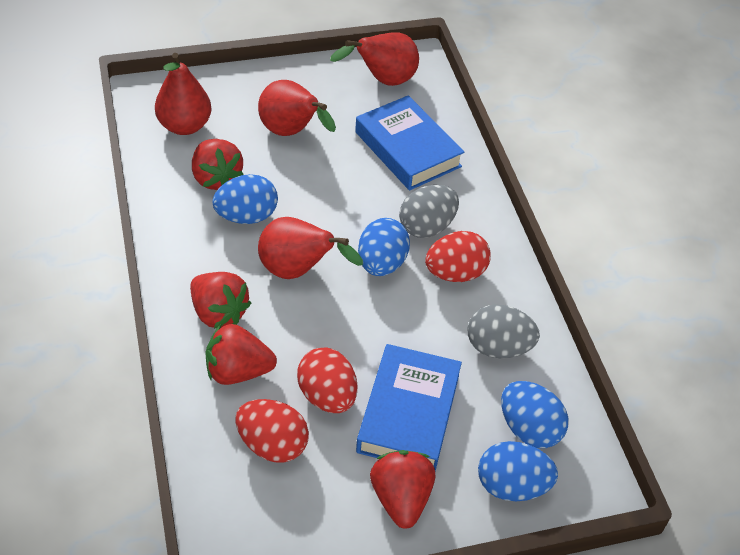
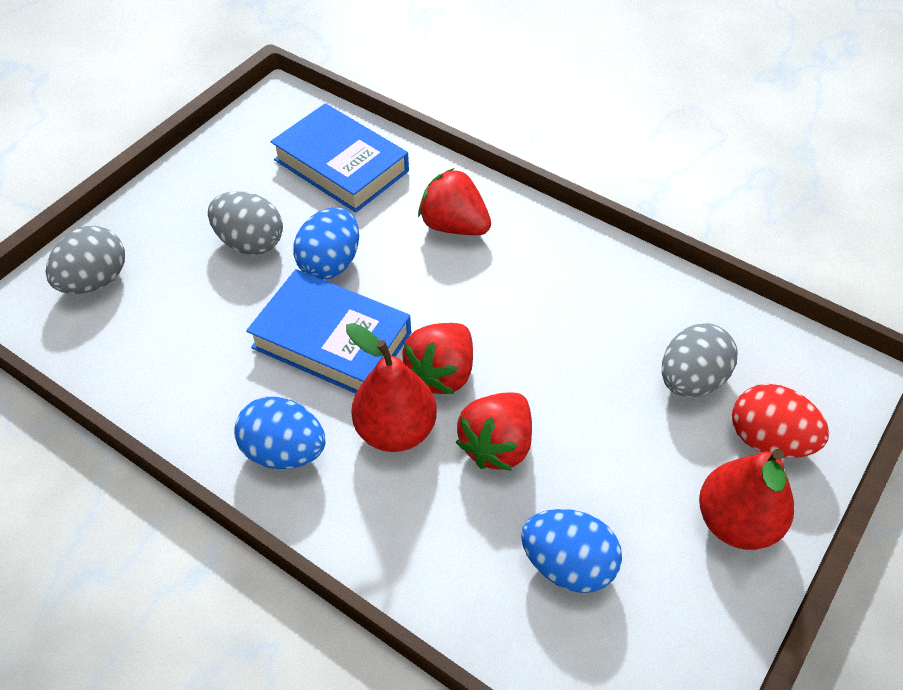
blue egg: 4 -> 3
grey egg: 2 -> 3
red egg: 3 -> 1
red pear: 4 -> 2
red strawberry: 4 -> 3

